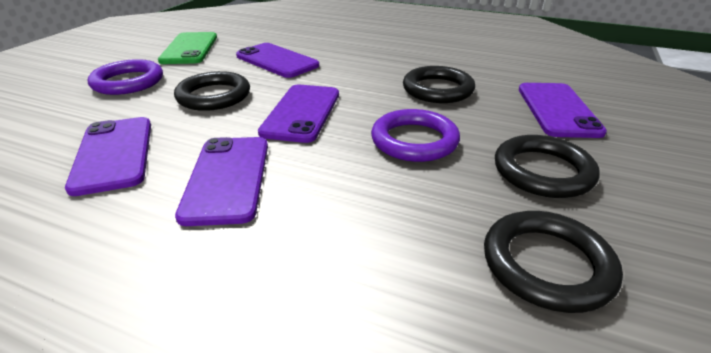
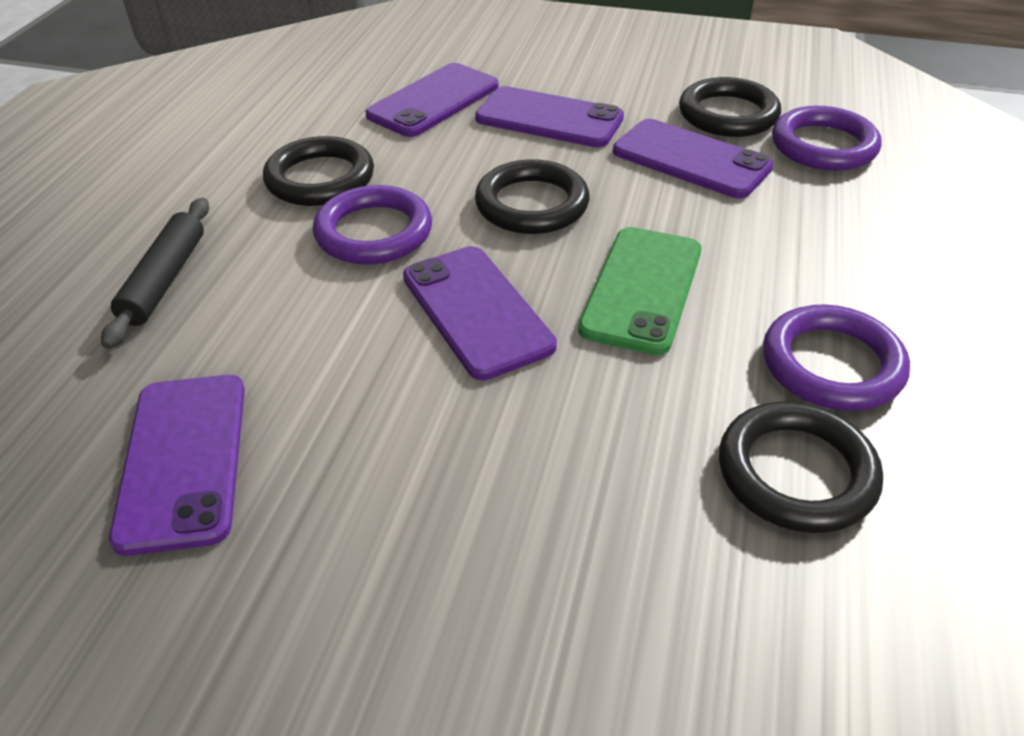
black rolling pin: 0 -> 1
purple ring: 2 -> 3

